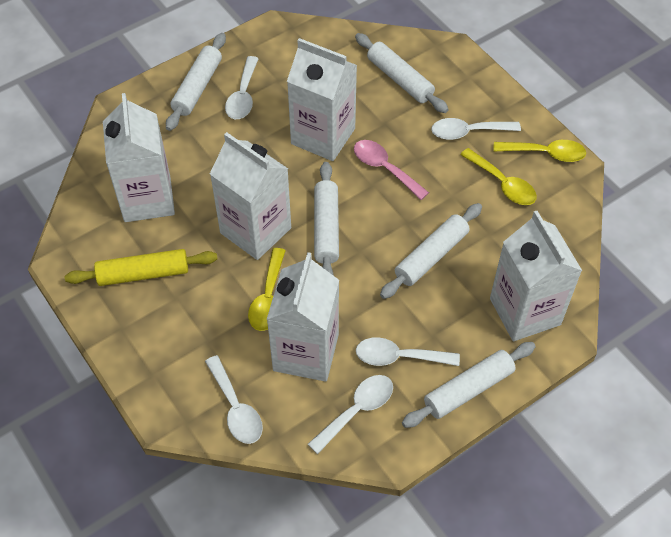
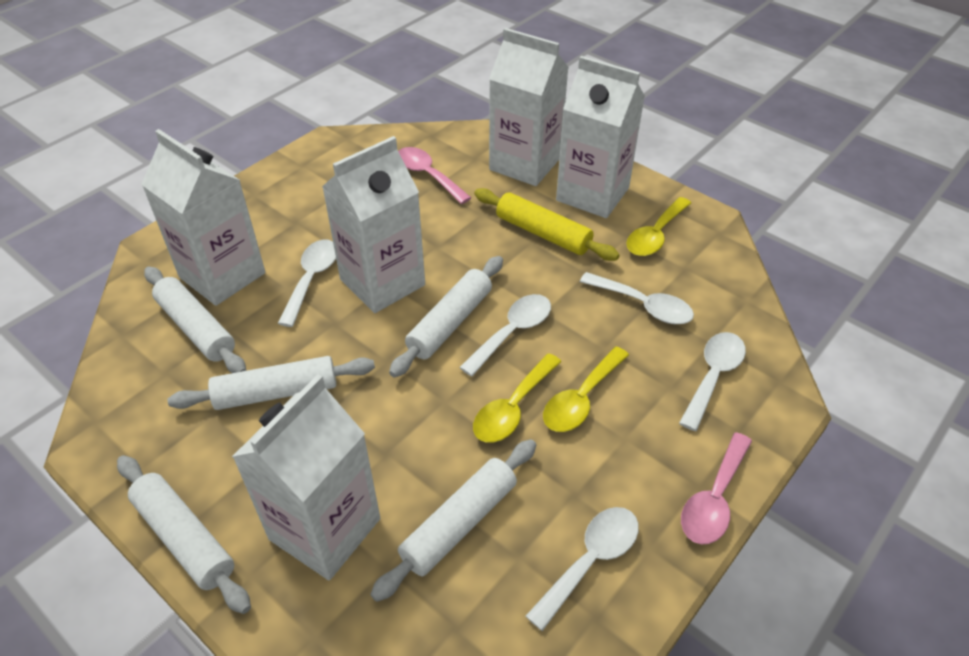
pink spoon: 1 -> 2

